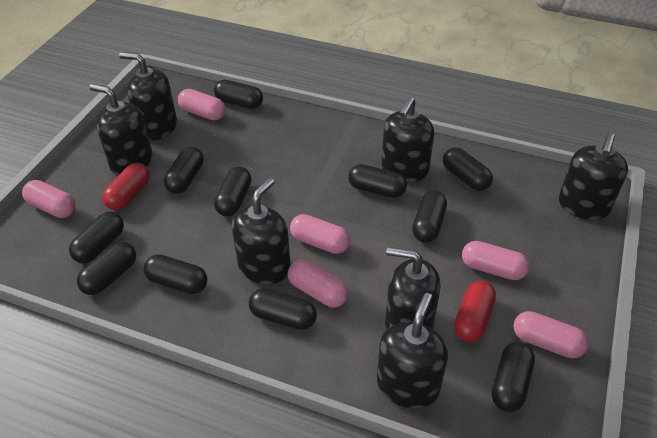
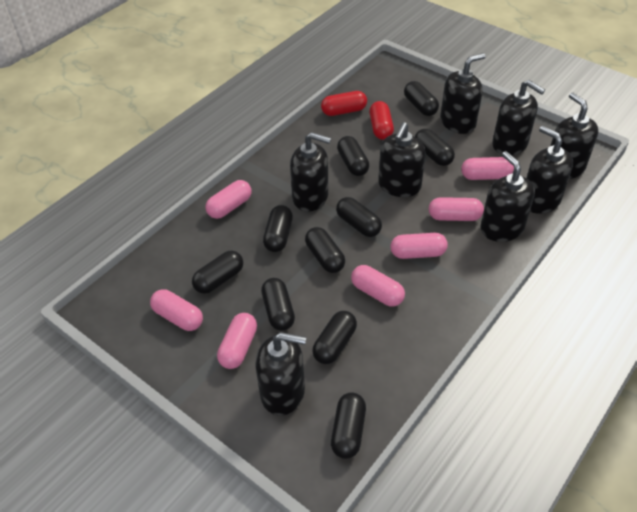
black capsule: 11 -> 10
black soap dispenser: 7 -> 8
pink capsule: 6 -> 7

